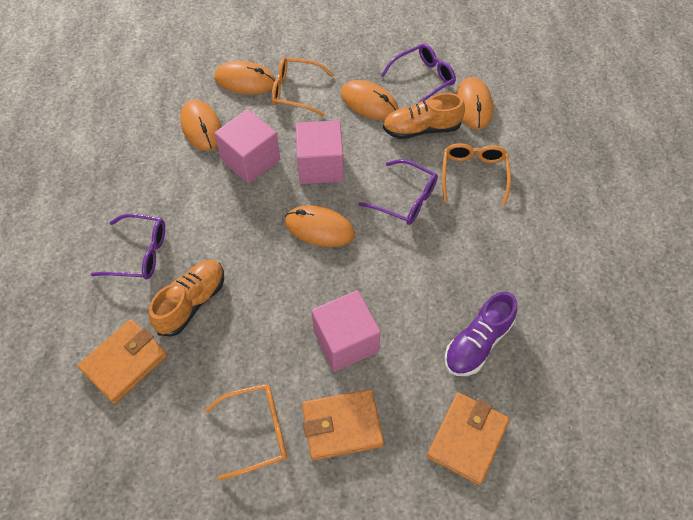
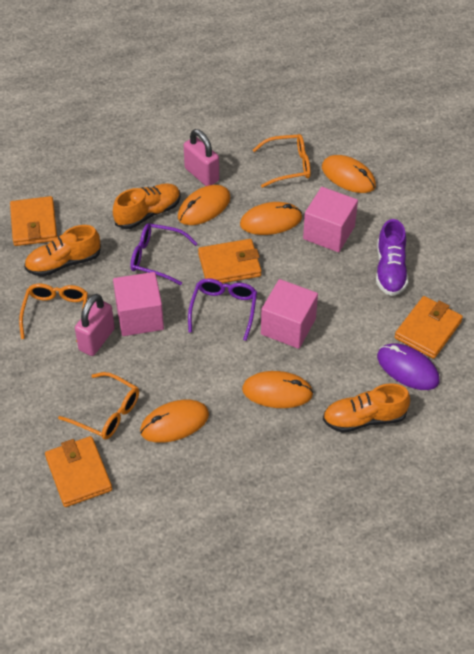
orange shoe: 2 -> 3
orange wallet: 3 -> 4
pink padlock: 0 -> 2
purple glasses: 3 -> 2
purple mouse: 0 -> 1

